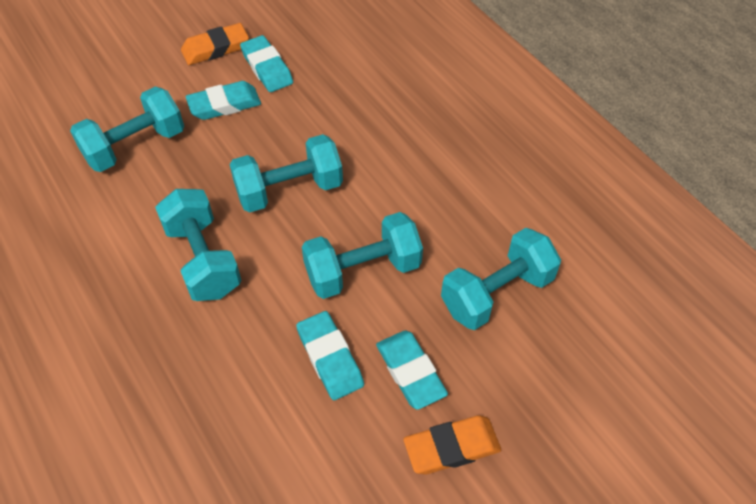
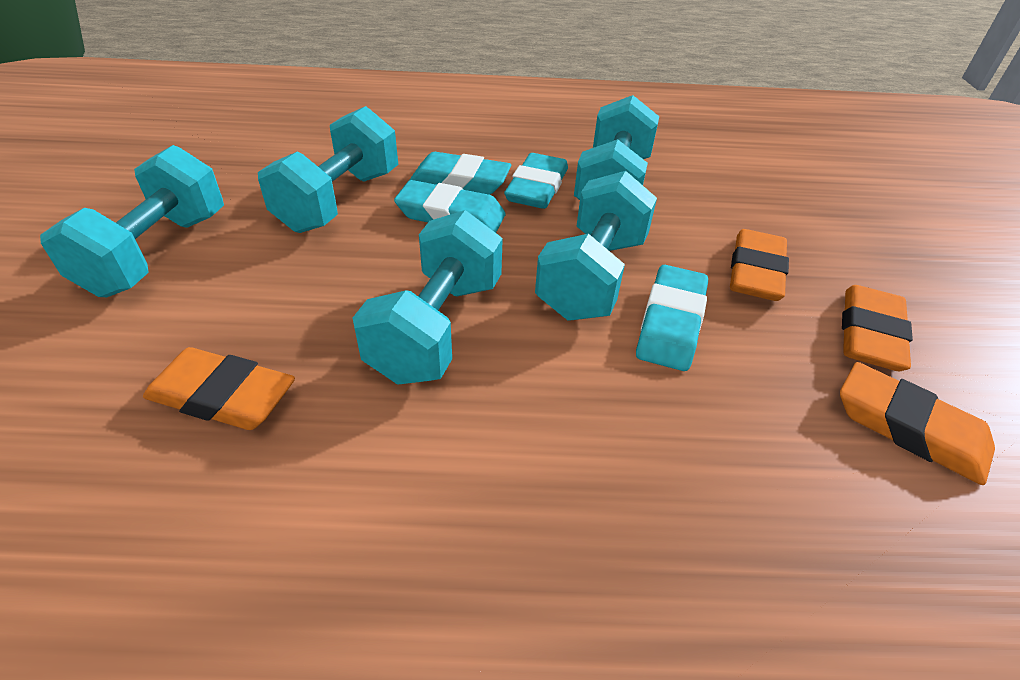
orange eraser: 2 -> 4

